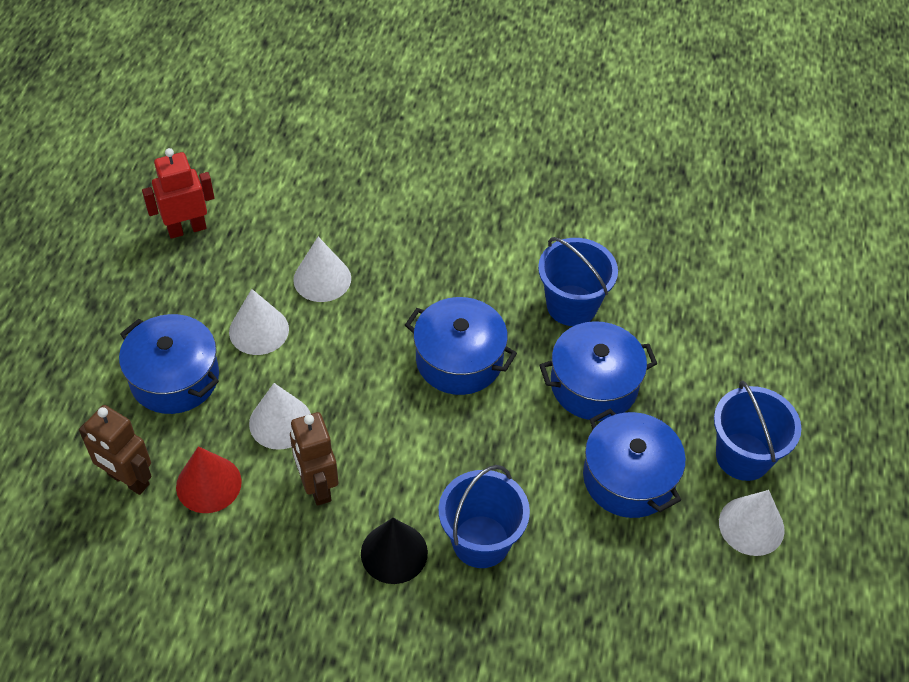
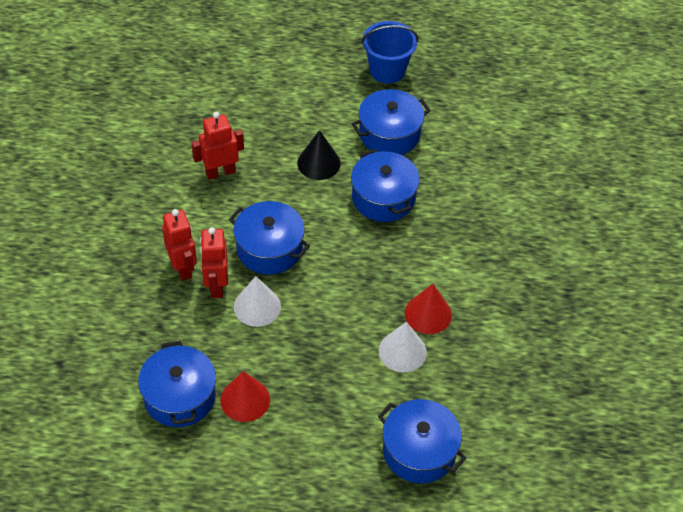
blue bucket: 3 -> 1
blue pot: 4 -> 5
brown robot: 2 -> 0
red cone: 1 -> 2
red robot: 1 -> 3
white cone: 4 -> 2

